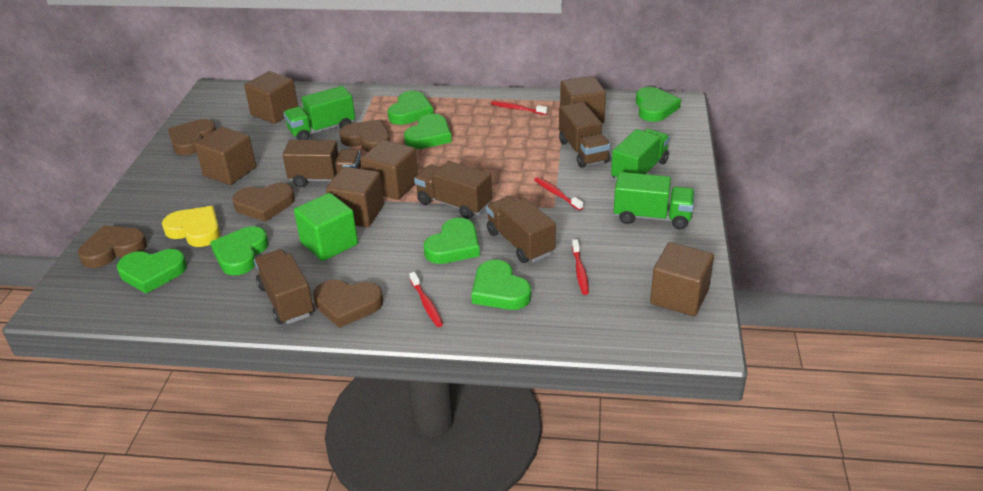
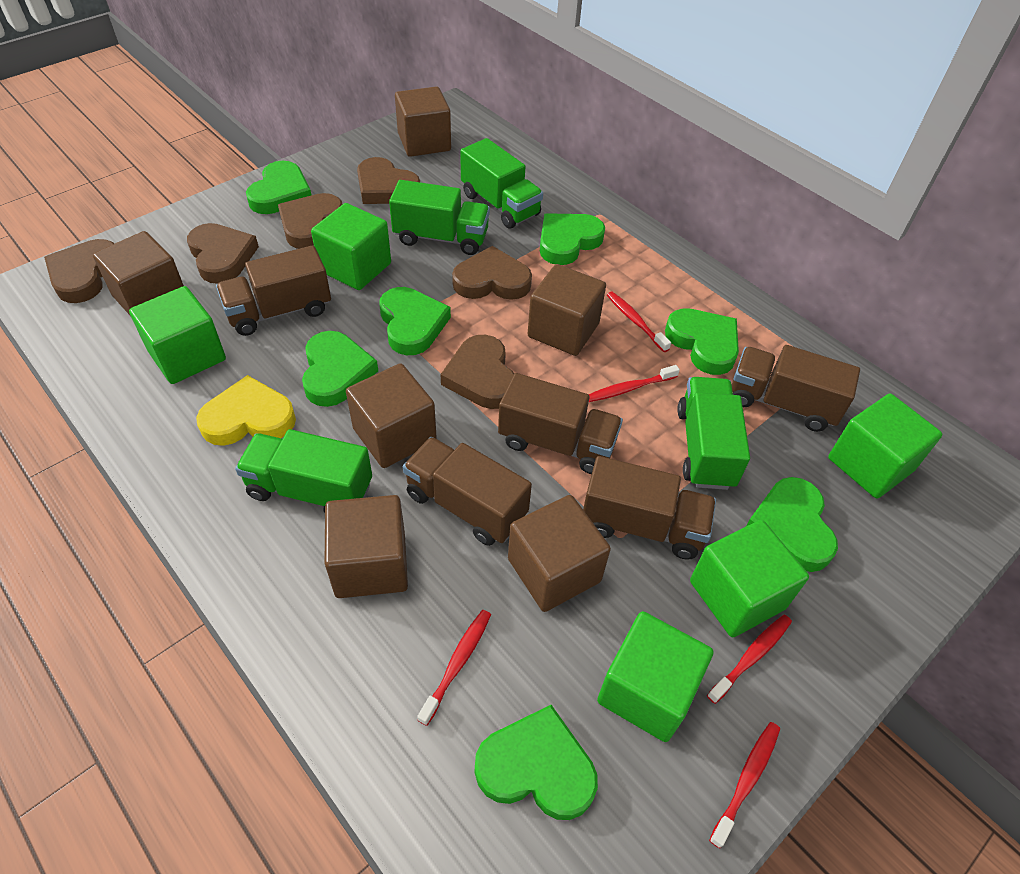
brown heart: 5 -> 6
green cube: 1 -> 5
green truck: 3 -> 4
red toothbrush: 4 -> 5

